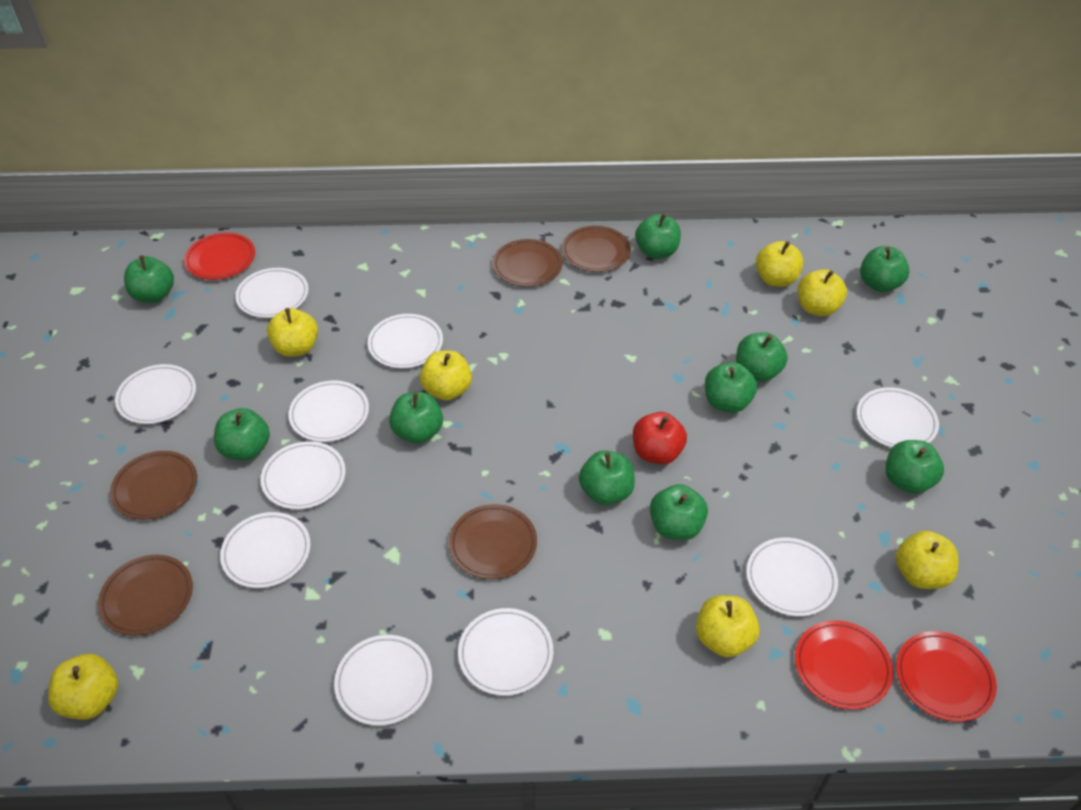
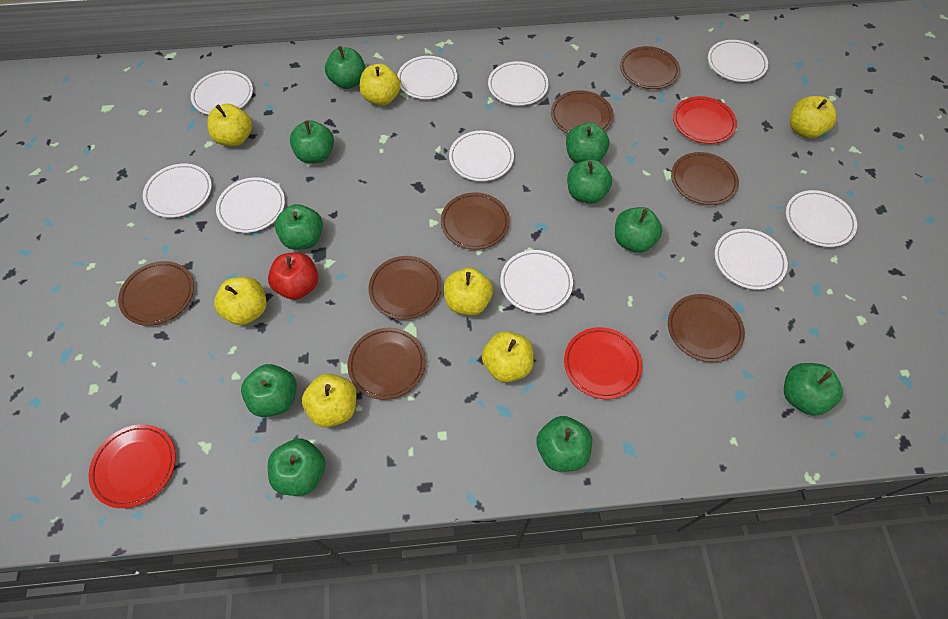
brown plate: 5 -> 8

